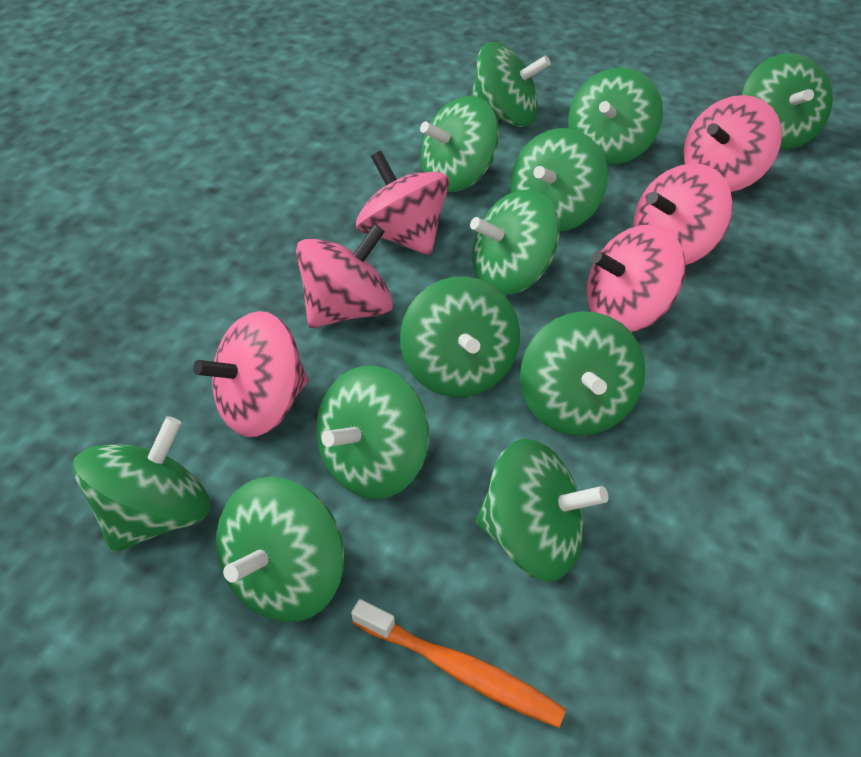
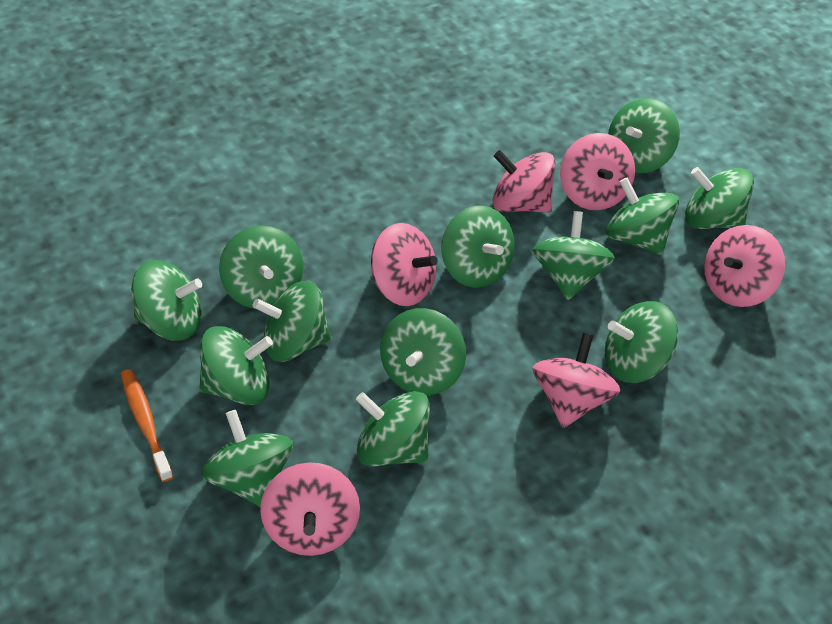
green spinning top: 12 -> 13

